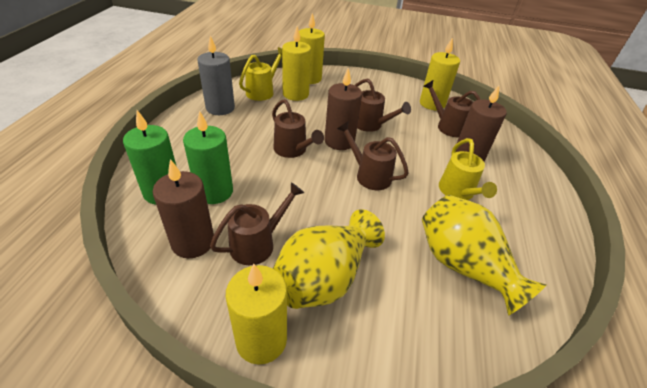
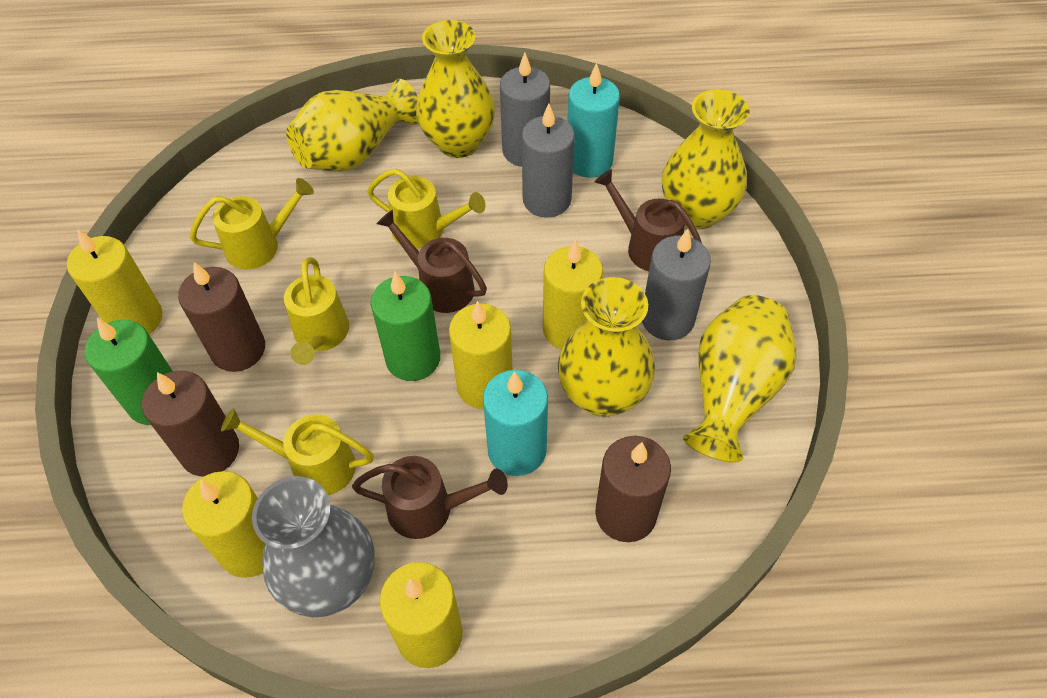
brown watering can: 5 -> 3
grey candle: 1 -> 3
grey vase: 0 -> 1
turquoise candle: 0 -> 2
yellow candle: 4 -> 5
yellow vase: 2 -> 5
yellow watering can: 2 -> 4

